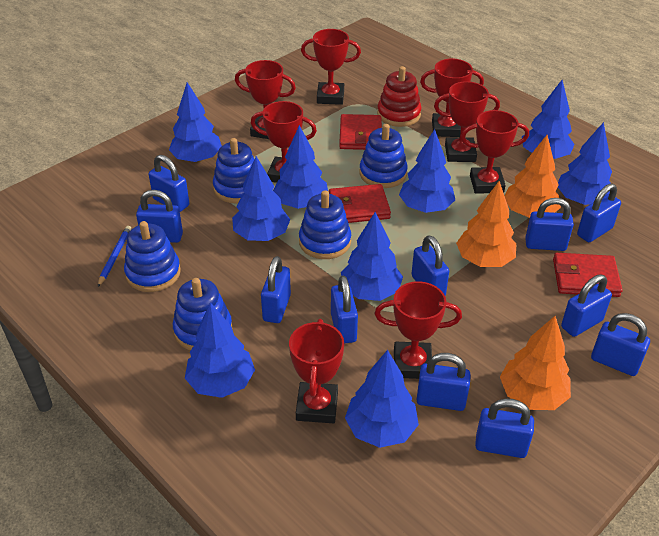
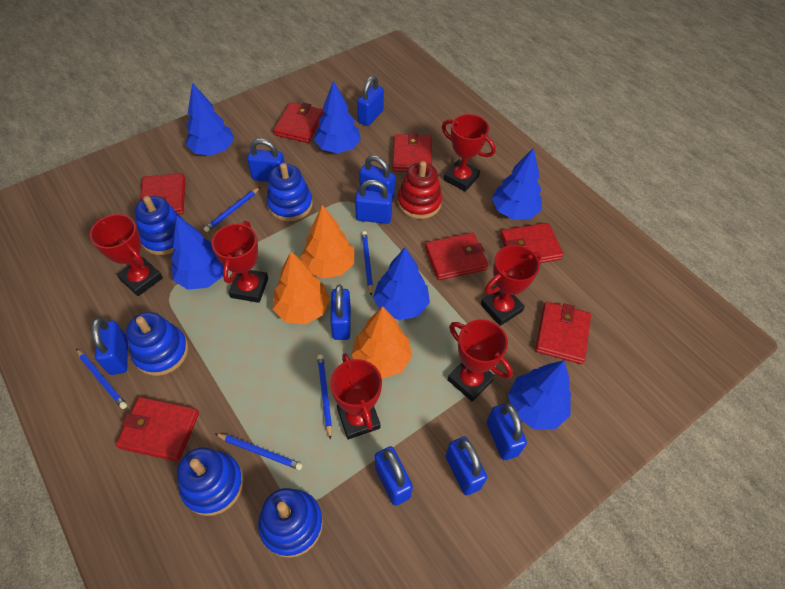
blue padlock: 11 -> 9
blue pencil: 1 -> 5
blue tree: 9 -> 6
red trophy: 8 -> 6
red wallet: 3 -> 7

